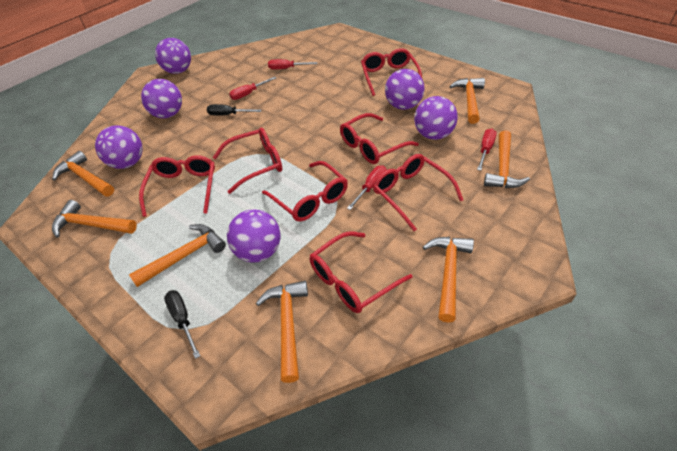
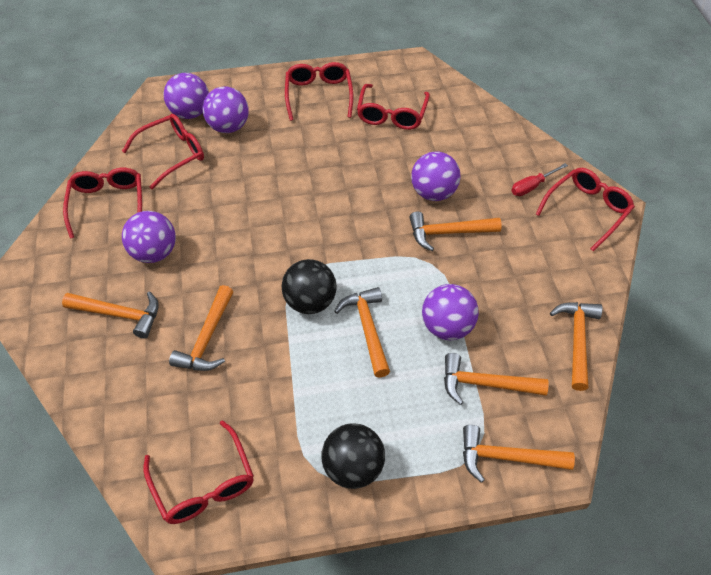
black ball: 0 -> 2
black screwdriver: 2 -> 0
purple ball: 6 -> 5
red glasses: 7 -> 6
red screwdriver: 4 -> 1

